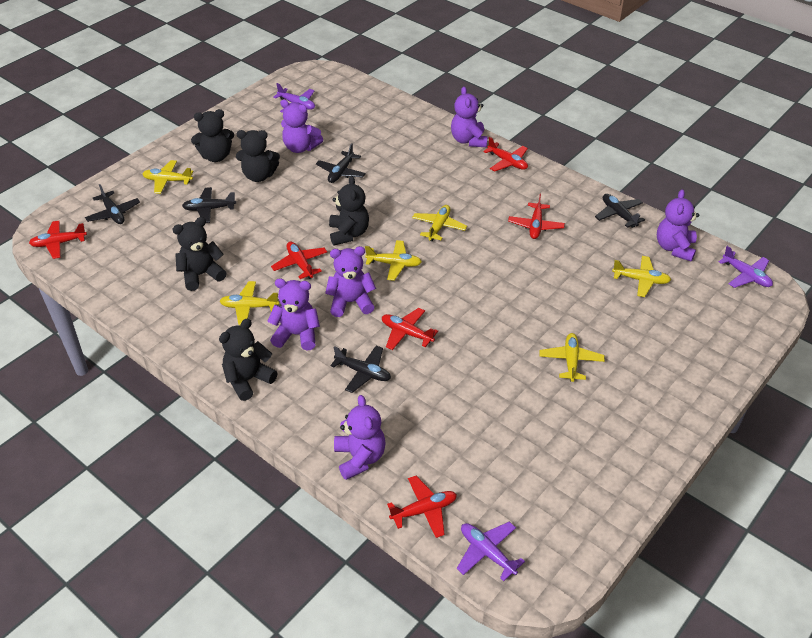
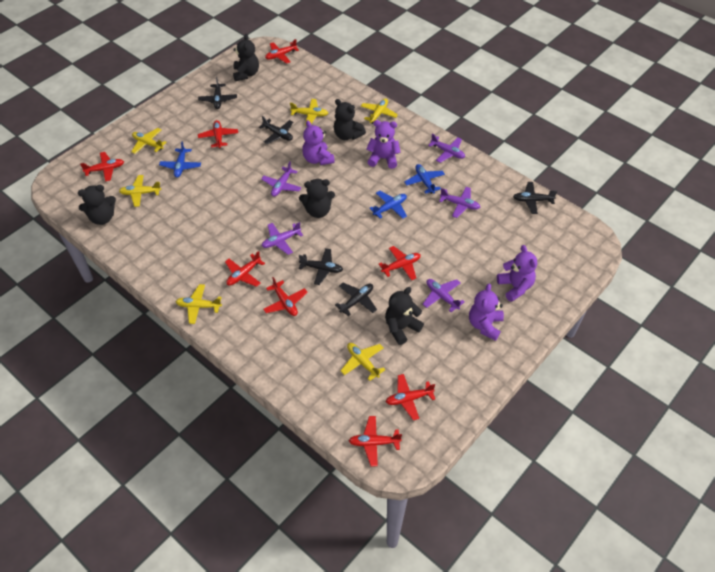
blue plane: 0 -> 3
purple plane: 3 -> 5
purple teddy bear: 6 -> 4
red plane: 6 -> 8

